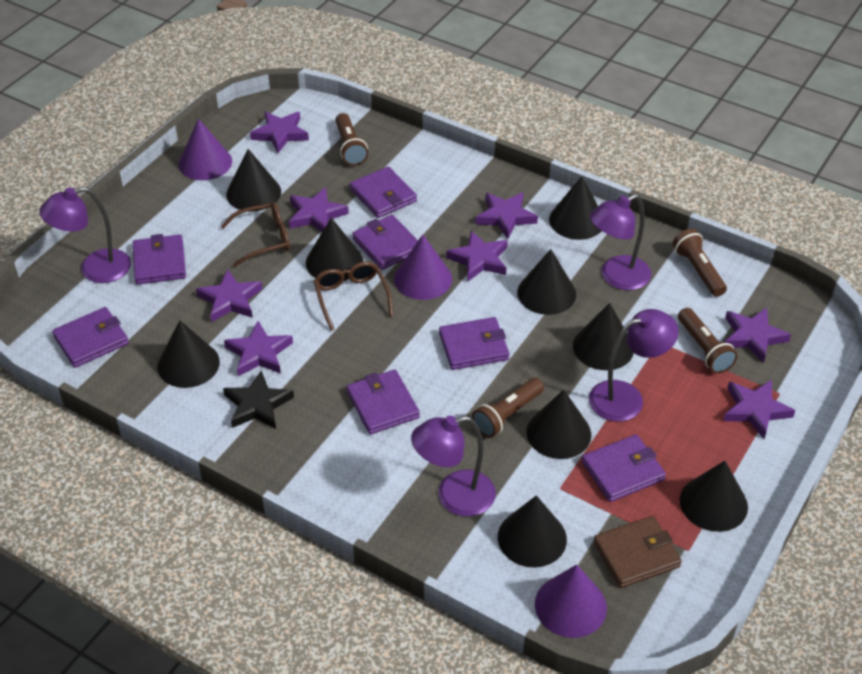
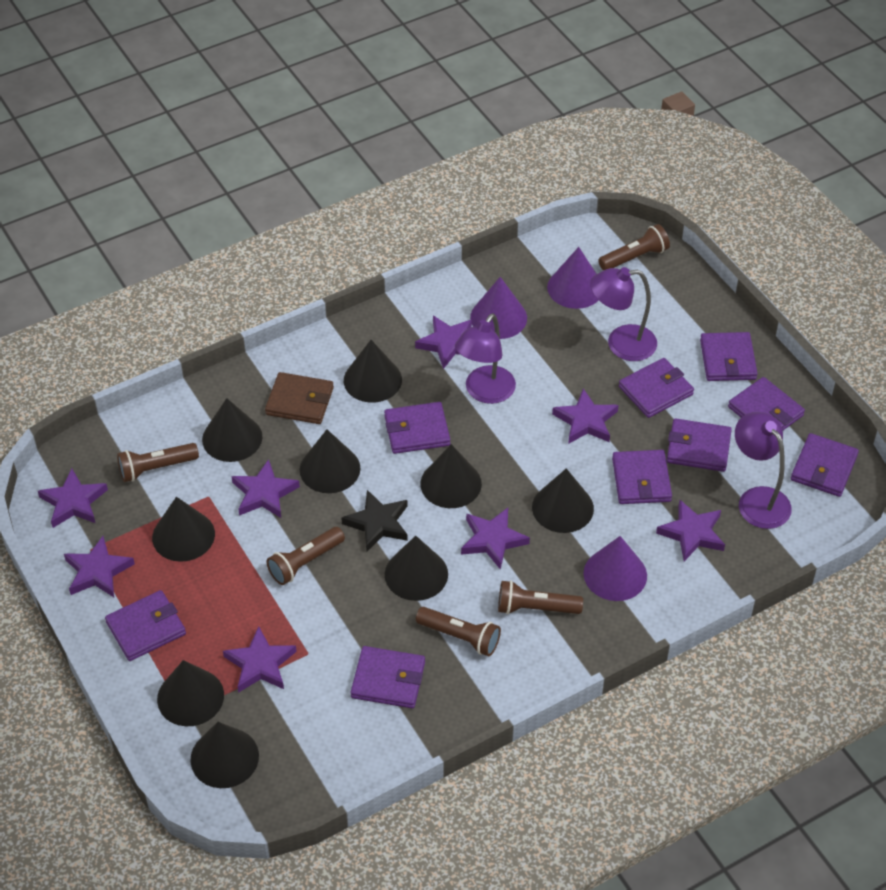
brown flashlight: 4 -> 5
brown glasses: 2 -> 0
purple lamp: 4 -> 3
purple wallet: 7 -> 9

